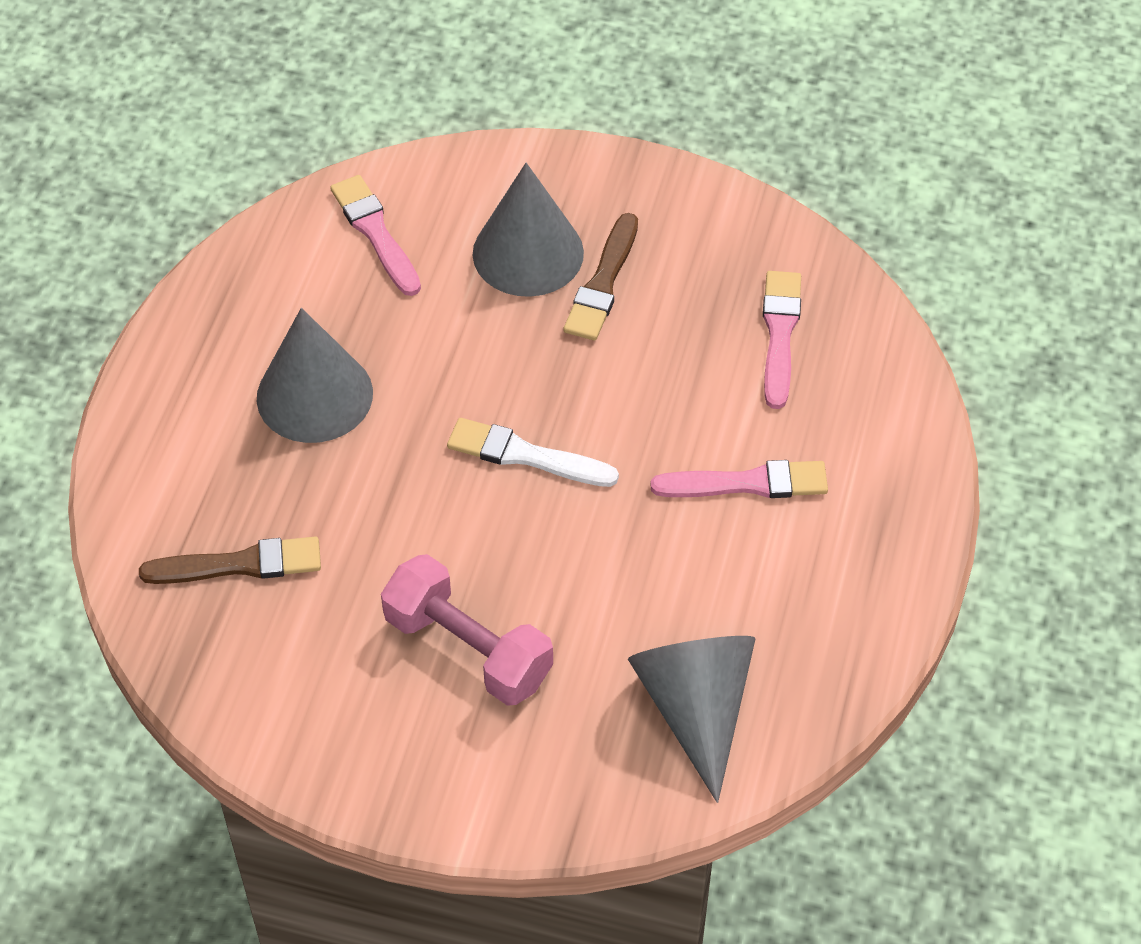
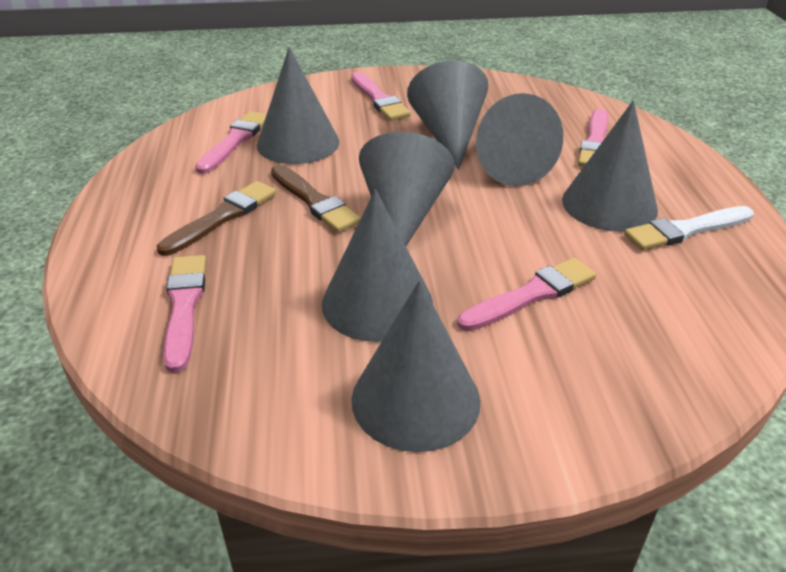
grey cone: 3 -> 7
pink brush: 3 -> 5
pink dumbbell: 1 -> 0

